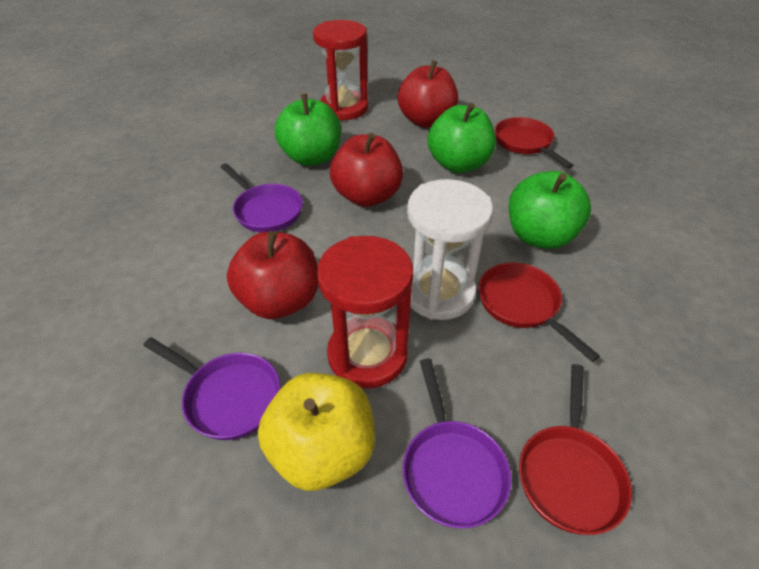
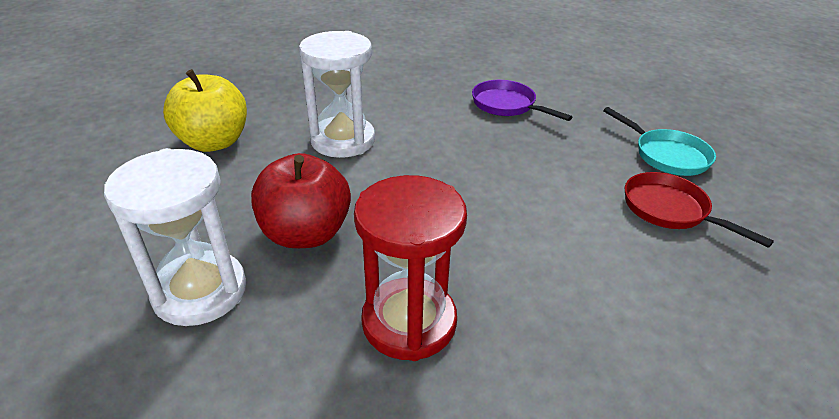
green apple: 3 -> 0
purple pan: 3 -> 1
red apple: 3 -> 1
red hourglass: 2 -> 1
red pan: 3 -> 1
turquoise pan: 0 -> 1
white hourglass: 1 -> 2

